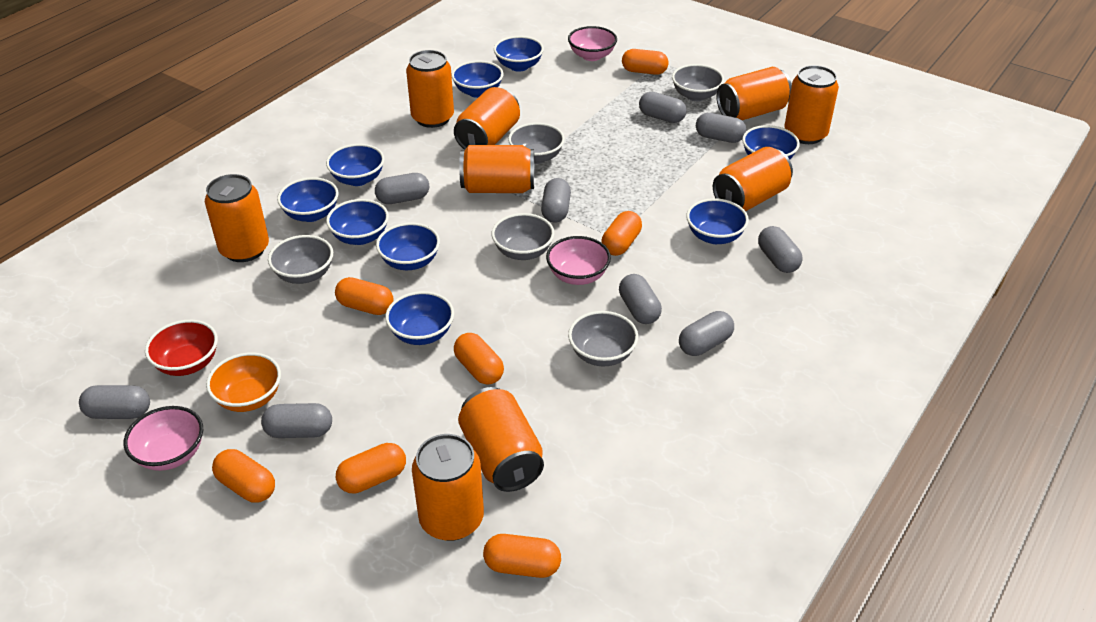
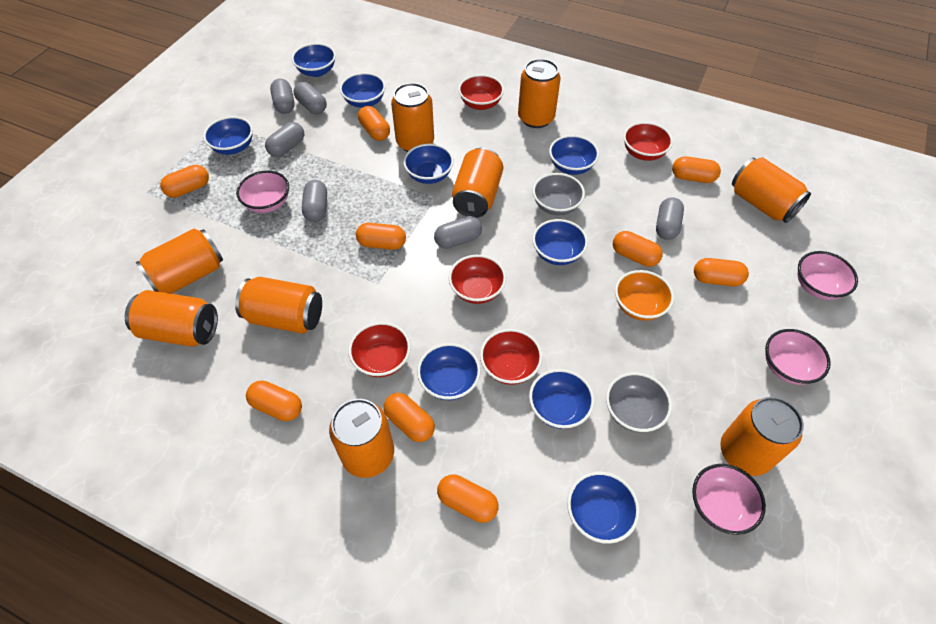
grey bowl: 5 -> 2
grey capsule: 9 -> 6
orange capsule: 7 -> 9
pink bowl: 3 -> 4
red bowl: 1 -> 5

